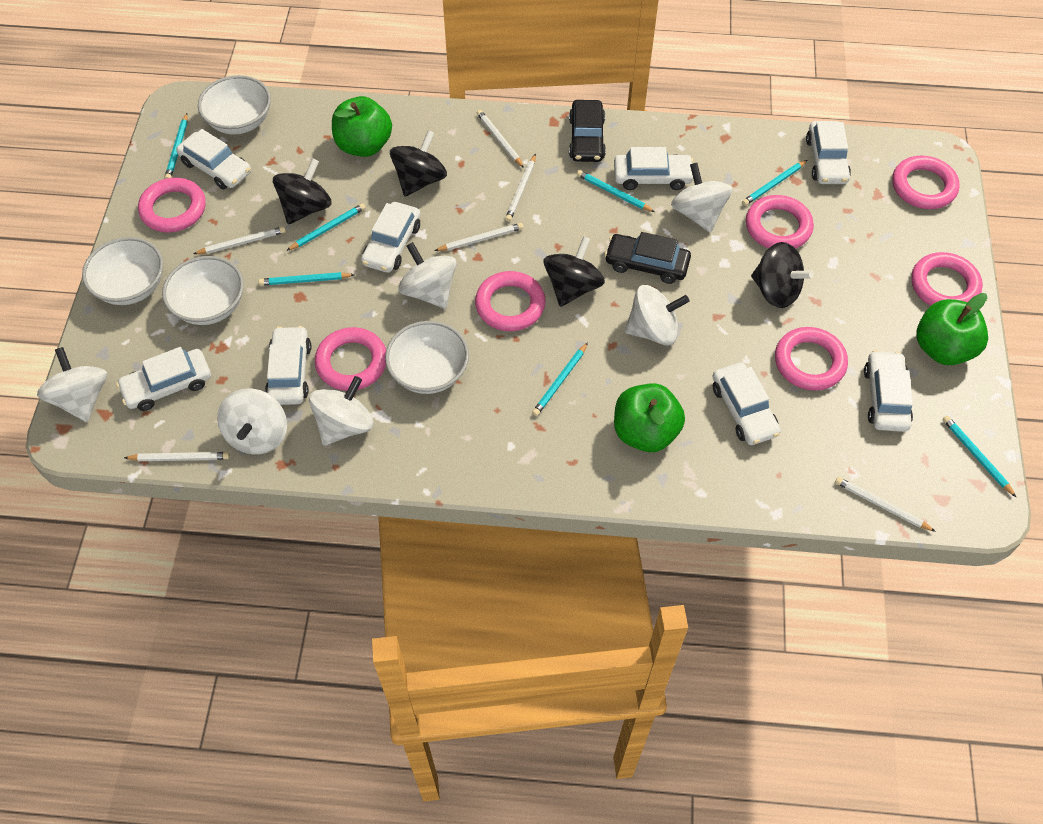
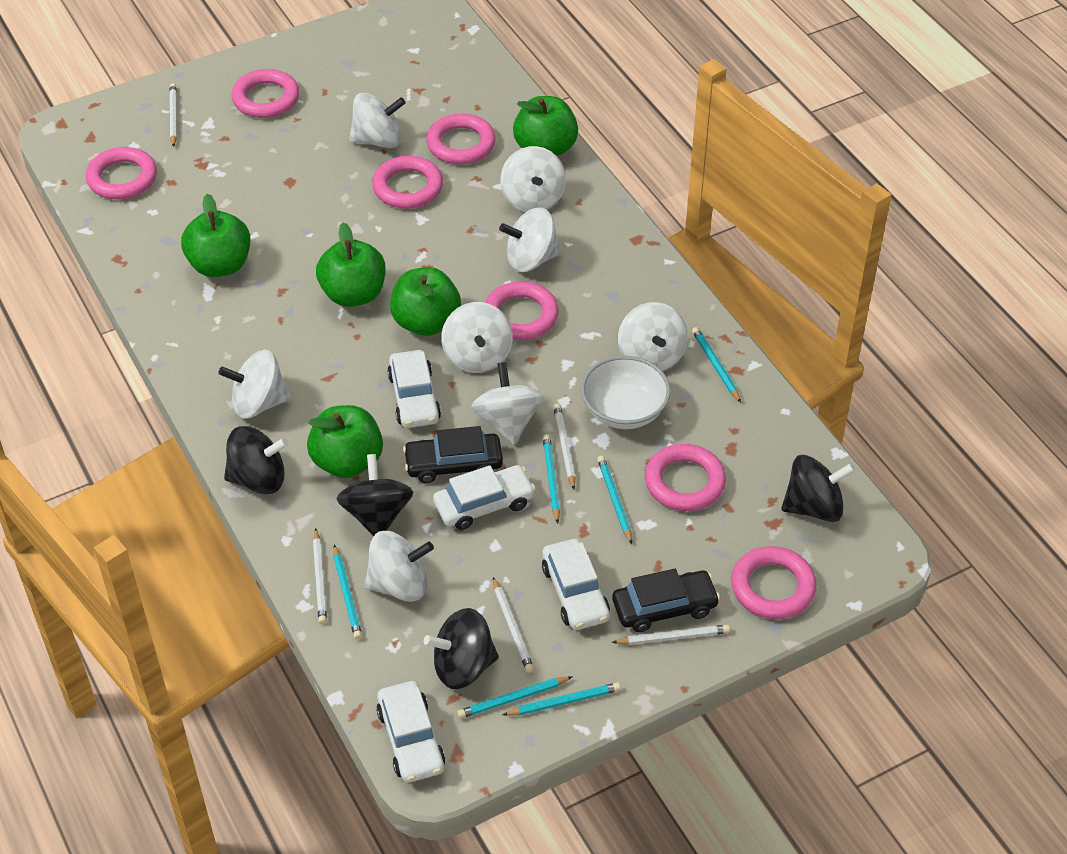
green apple: 3 -> 5
turquoise pencil: 7 -> 6
white bowl: 4 -> 1
white car: 8 -> 4
white pencil: 6 -> 5
white spinning top: 6 -> 8

